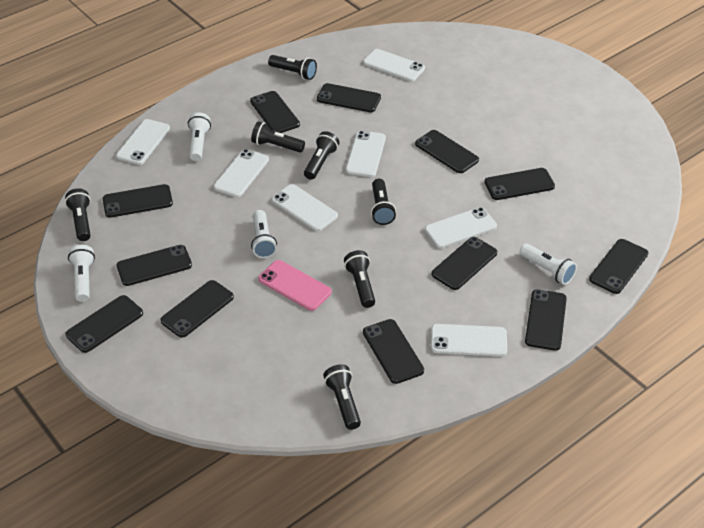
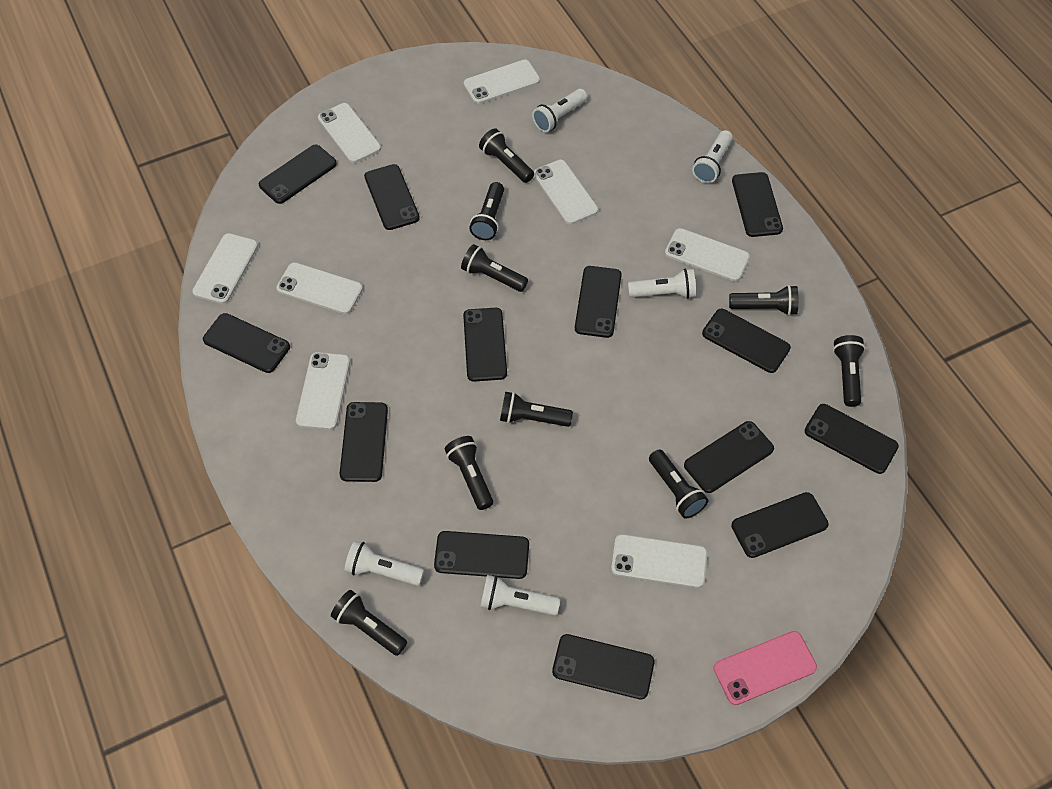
black flashlight: 7 -> 9
black phone: 12 -> 13
white flashlight: 4 -> 5
white phone: 7 -> 8

